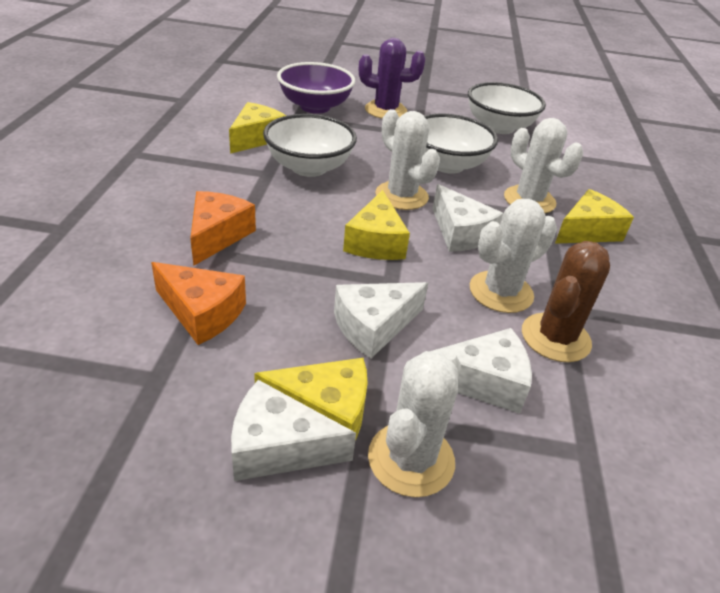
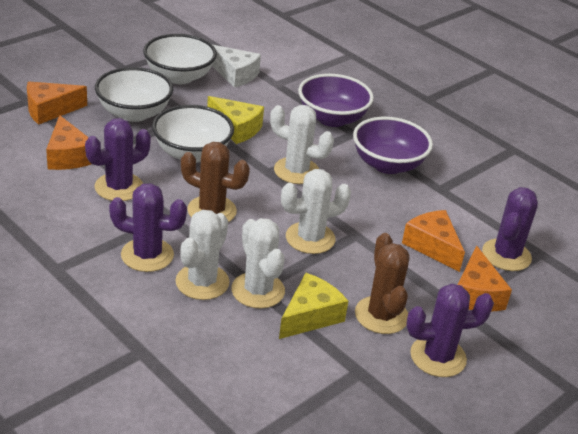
brown cactus: 1 -> 2
orange cheese: 2 -> 4
purple bowl: 1 -> 2
purple cactus: 1 -> 4
white cheese: 4 -> 1
yellow cheese: 4 -> 2

